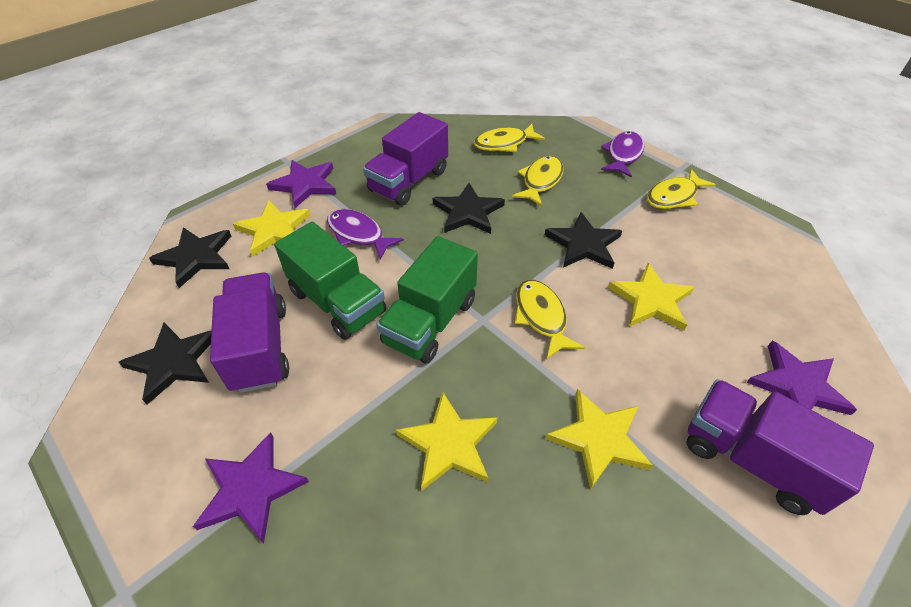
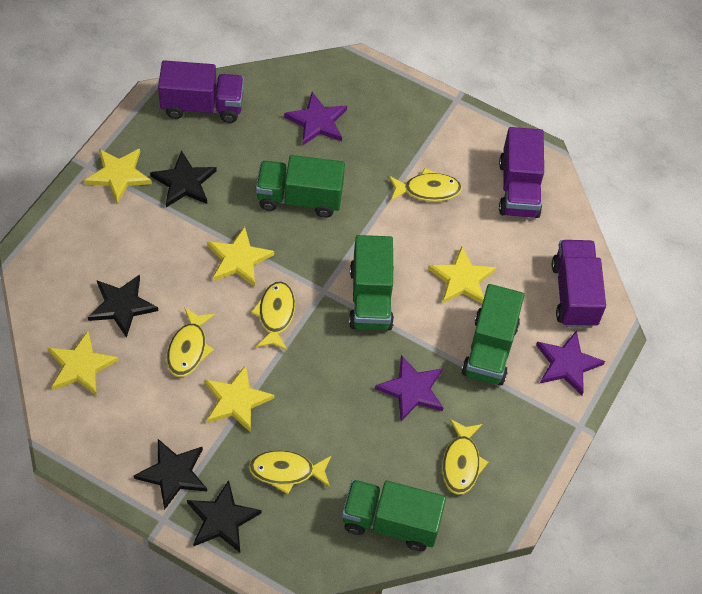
green truck: 2 -> 4
purple fish: 2 -> 0
yellow fish: 4 -> 5
yellow star: 4 -> 5

